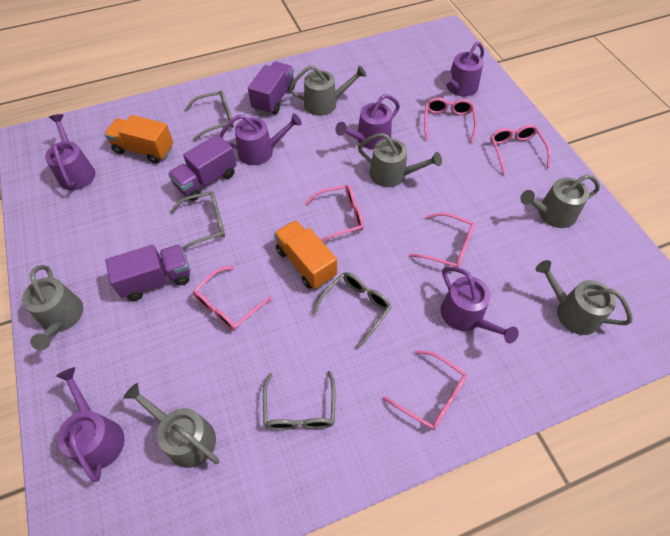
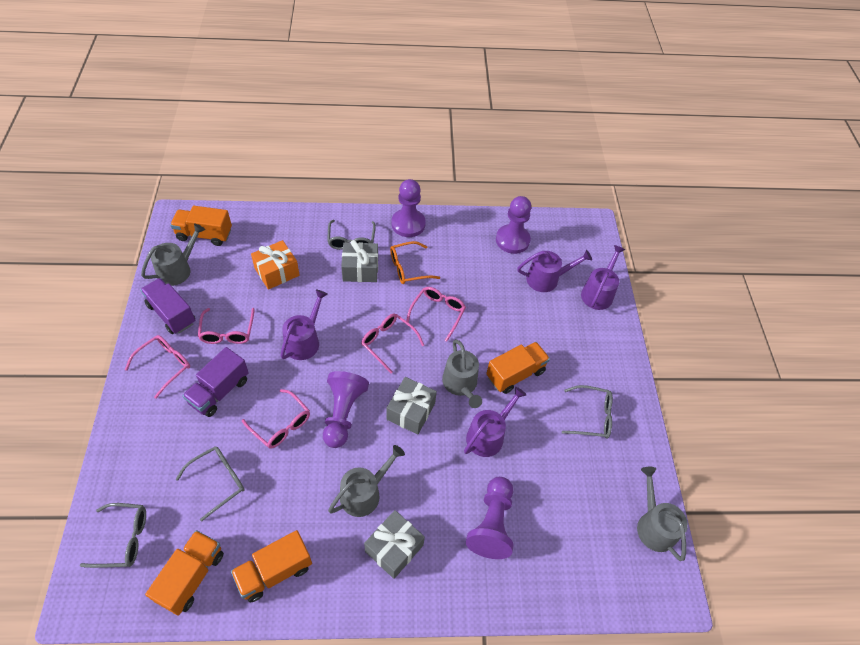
grey gift: 0 -> 3
grey watering can: 6 -> 4
orange gift: 0 -> 1
orange glasses: 0 -> 1
orange truck: 2 -> 4
pink glasses: 6 -> 5
purple pawn: 0 -> 4
purple truck: 3 -> 2
purple watering can: 6 -> 4

